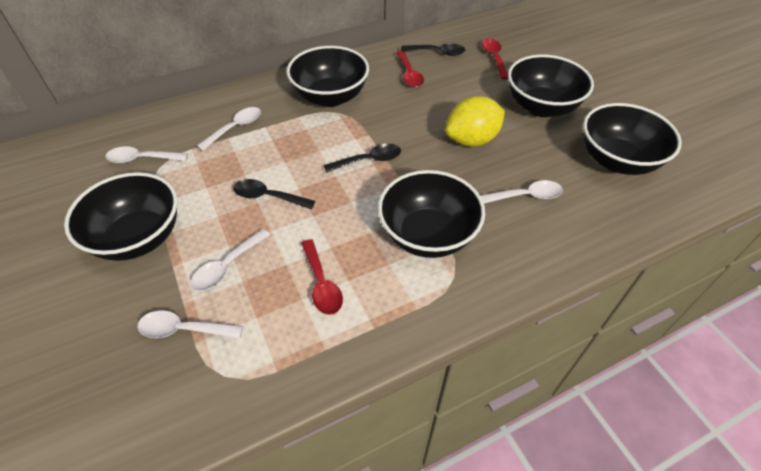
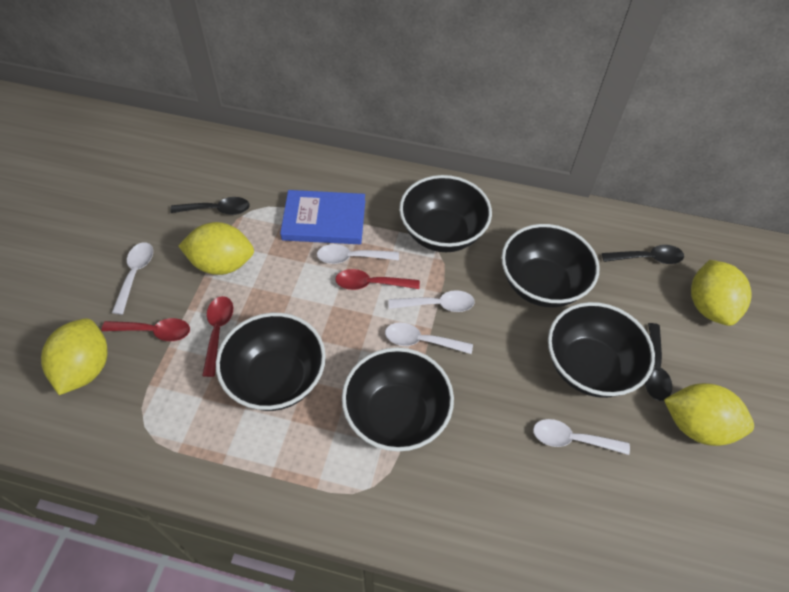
blue book: 0 -> 1
yellow lemon: 1 -> 4

